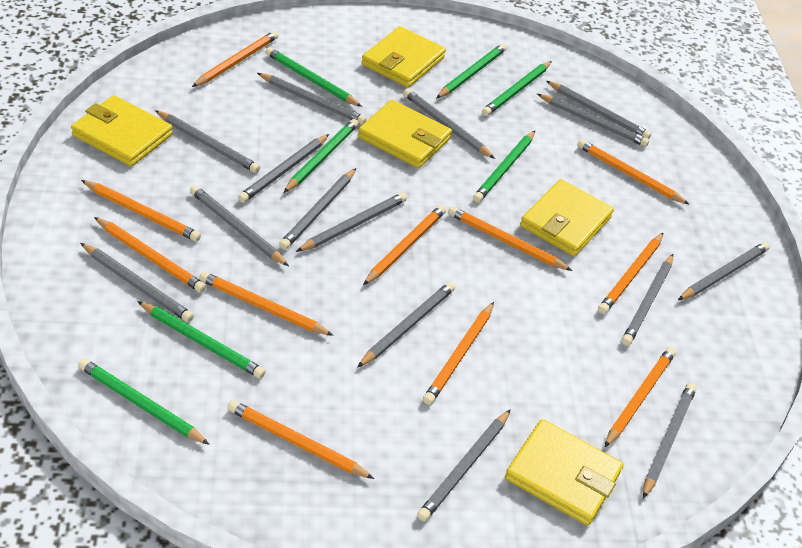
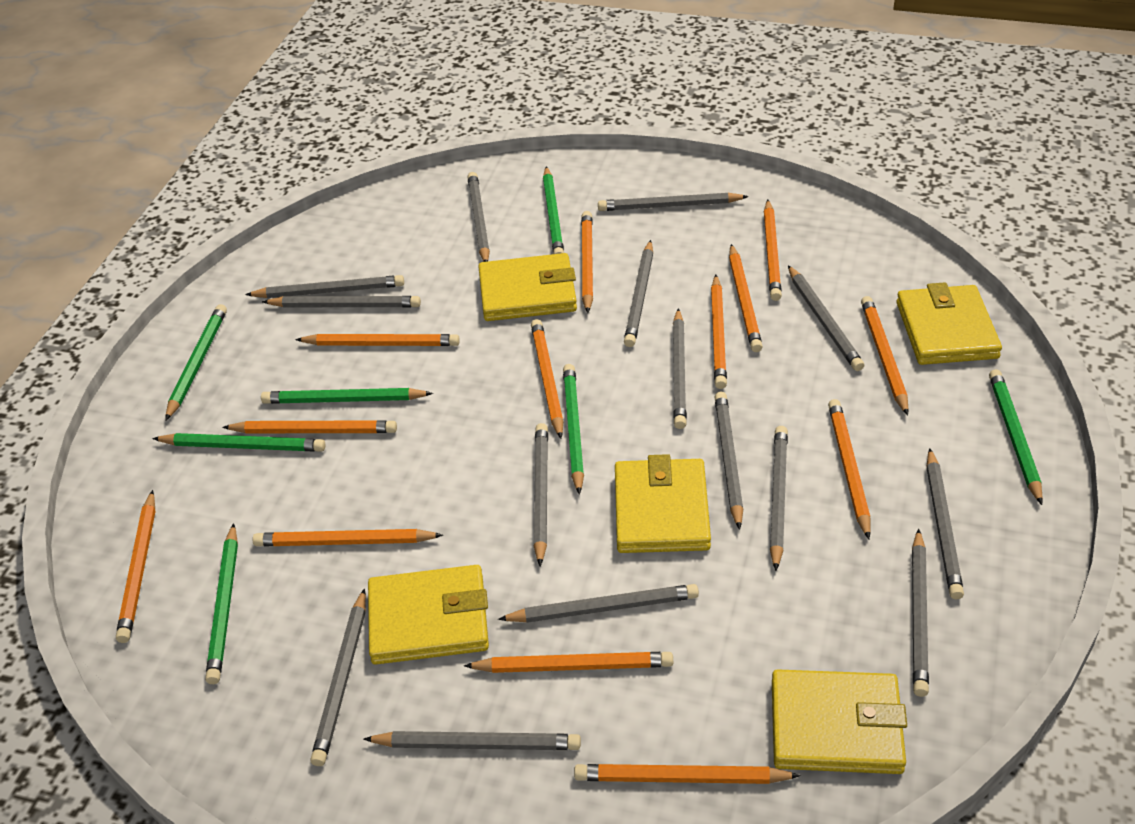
orange pencil: 11 -> 13

